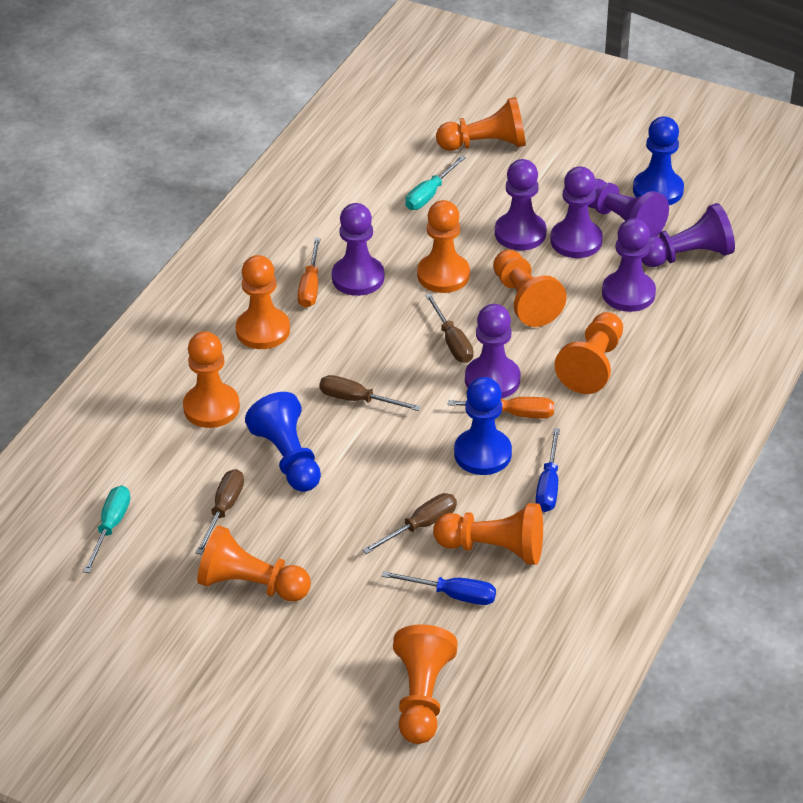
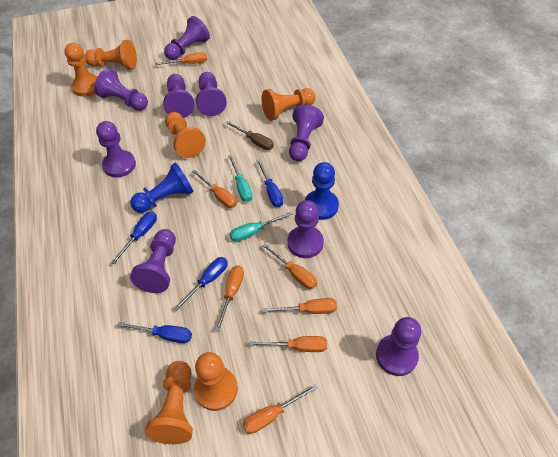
blue pawn: 3 -> 2
blue screwdriver: 2 -> 4
brown screwdriver: 4 -> 1
orange pawn: 9 -> 6
orange screwdriver: 2 -> 7
purple pawn: 7 -> 9

